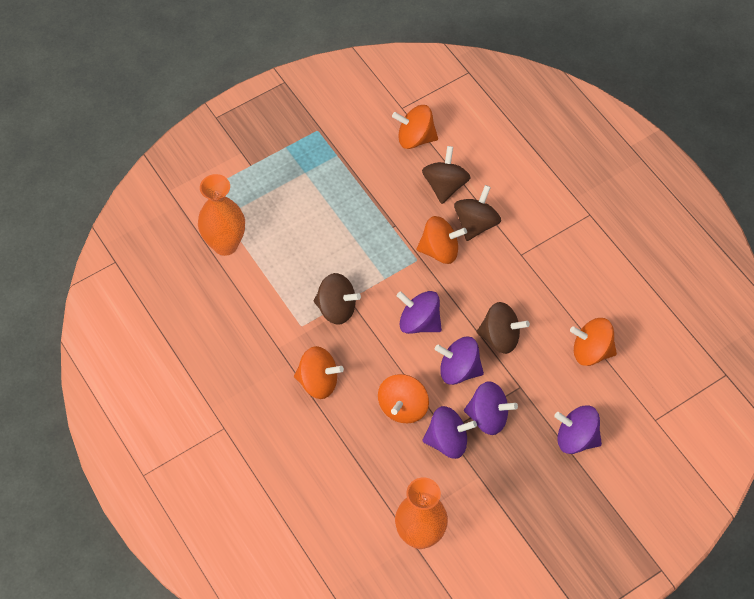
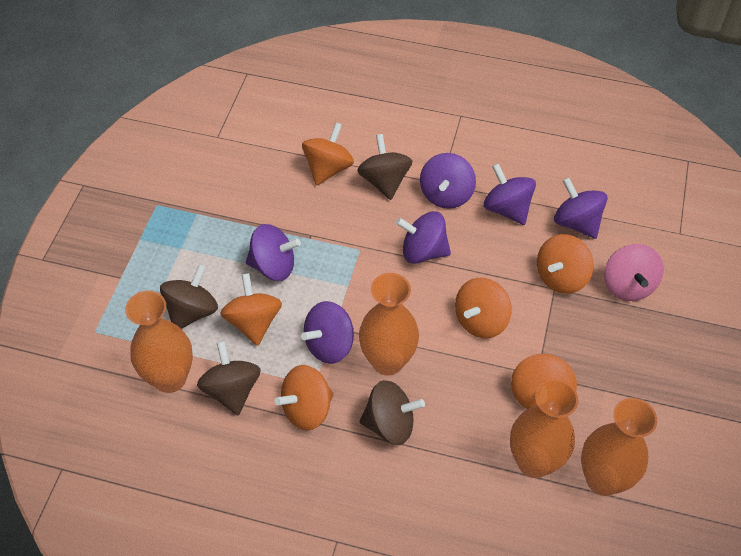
orange spinning top: 5 -> 6
orange vase: 2 -> 4
pink spinning top: 0 -> 1
purple spinning top: 5 -> 6

